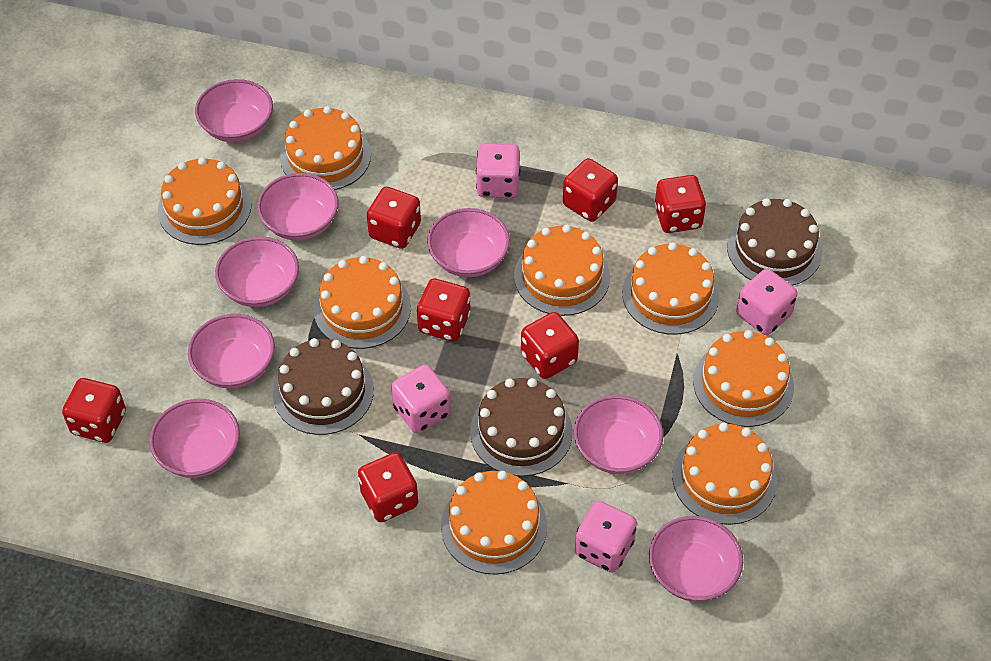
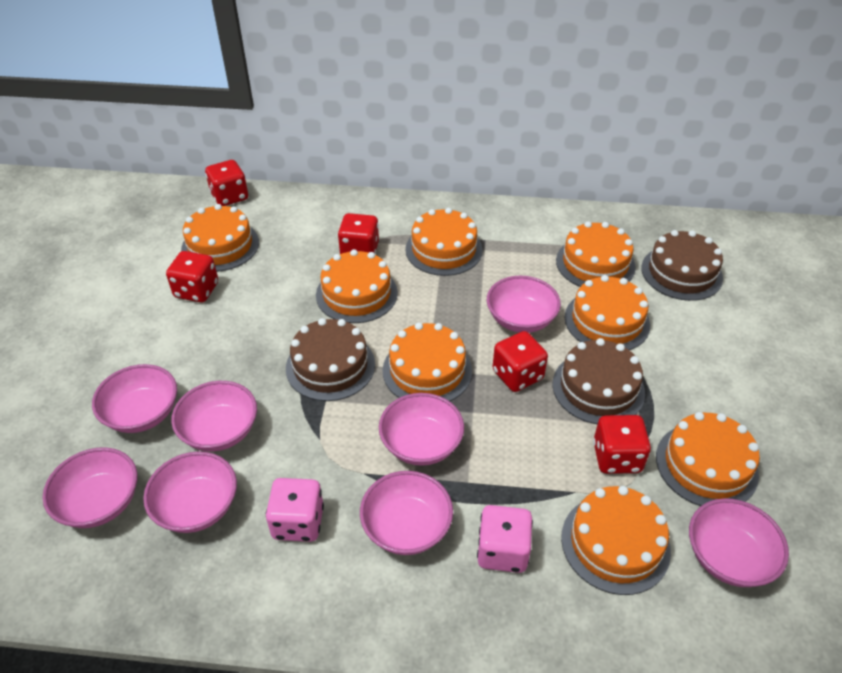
pink dice: 4 -> 2
red dice: 7 -> 5

